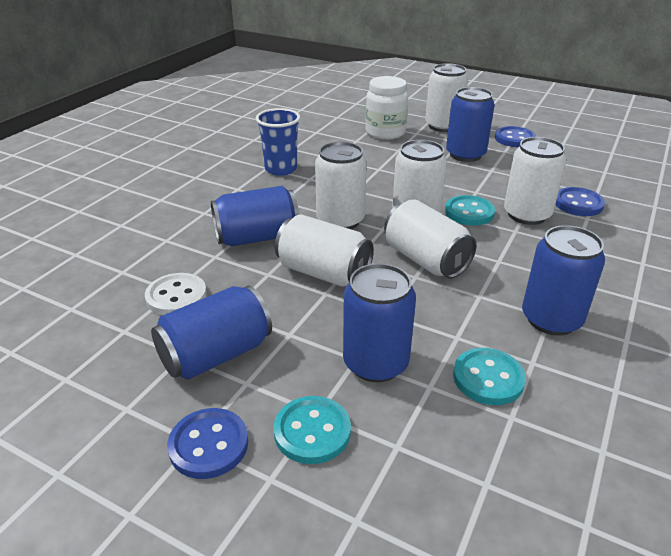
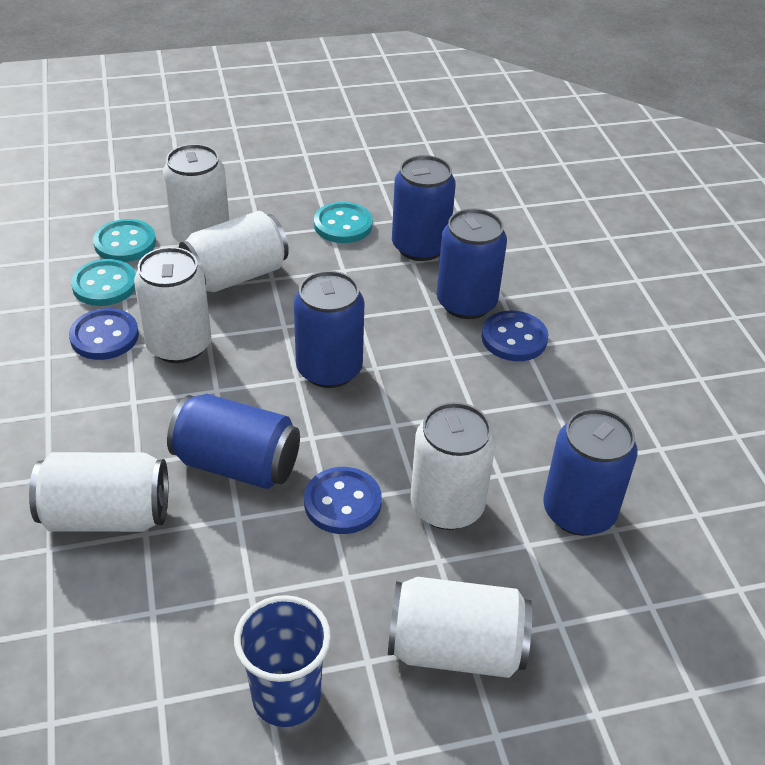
white button: 1 -> 0
white jar: 1 -> 0

